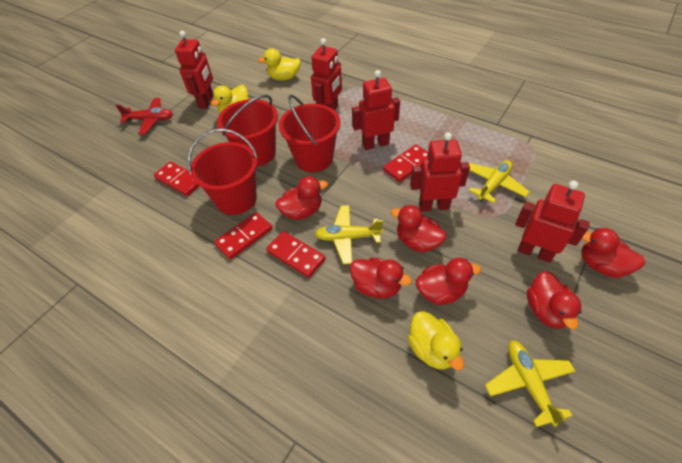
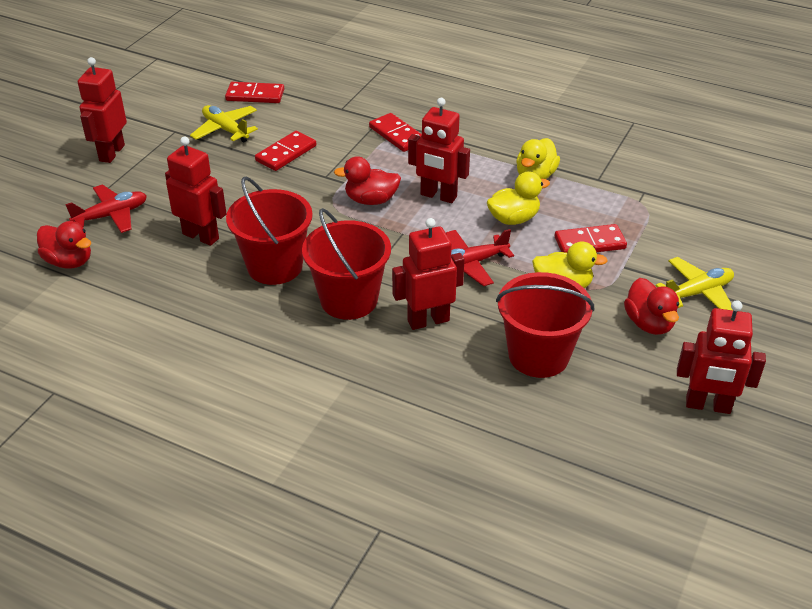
red duck: 6 -> 3
red plane: 1 -> 2
yellow plane: 3 -> 2

